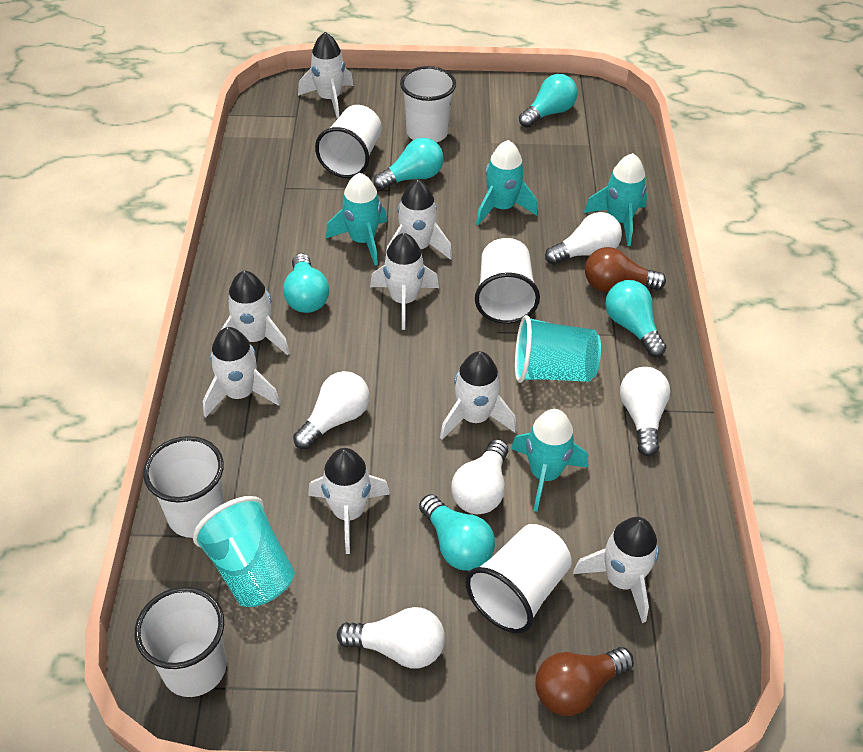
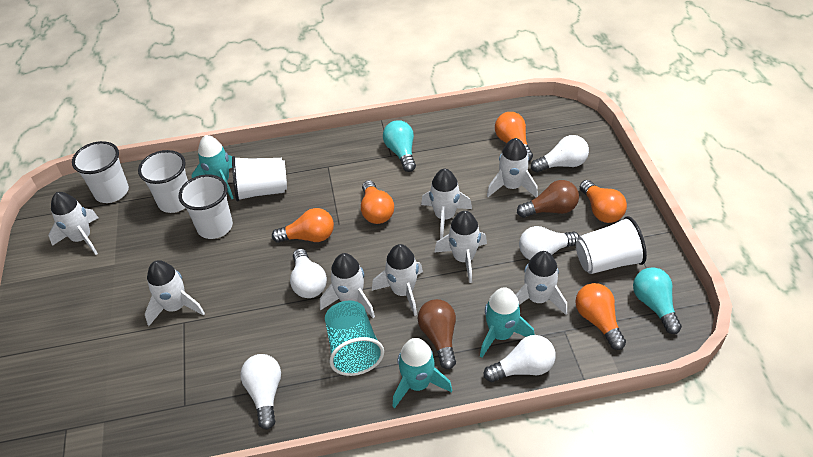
orange light bulb: 0 -> 5
turquoise cup: 2 -> 1
turquoise light bulb: 5 -> 2
turquoise rocket: 4 -> 3
white cup: 6 -> 5

